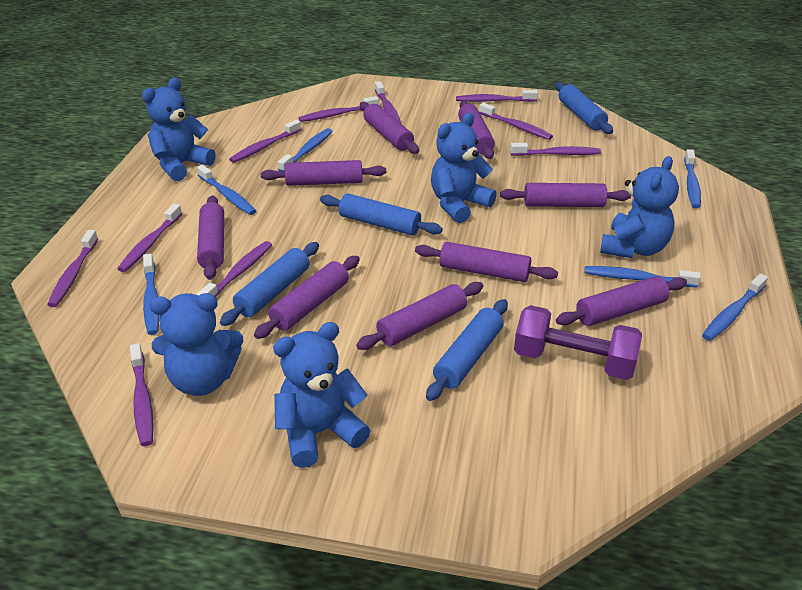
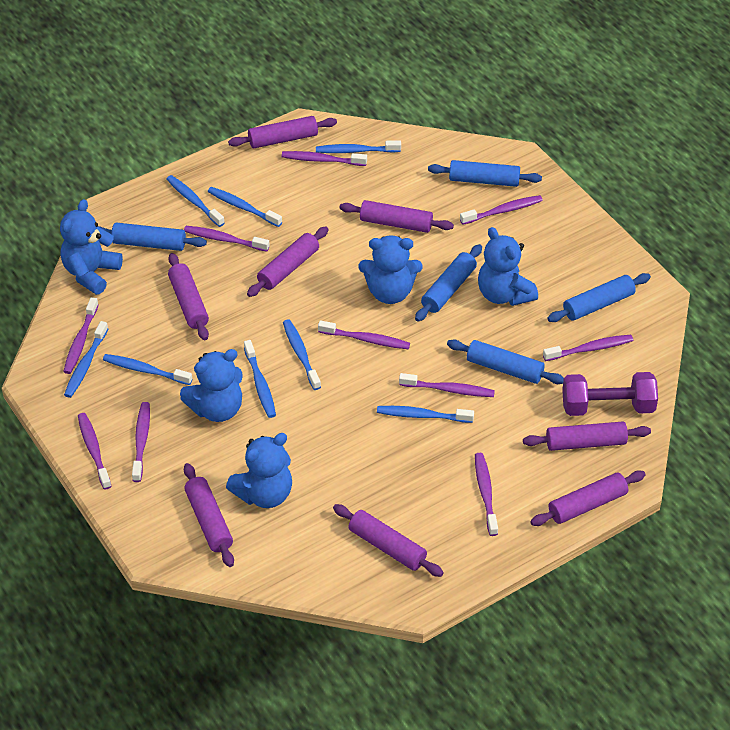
blue rolling pin: 4 -> 5
blue toothbrush: 6 -> 8
purple rolling pin: 9 -> 8

